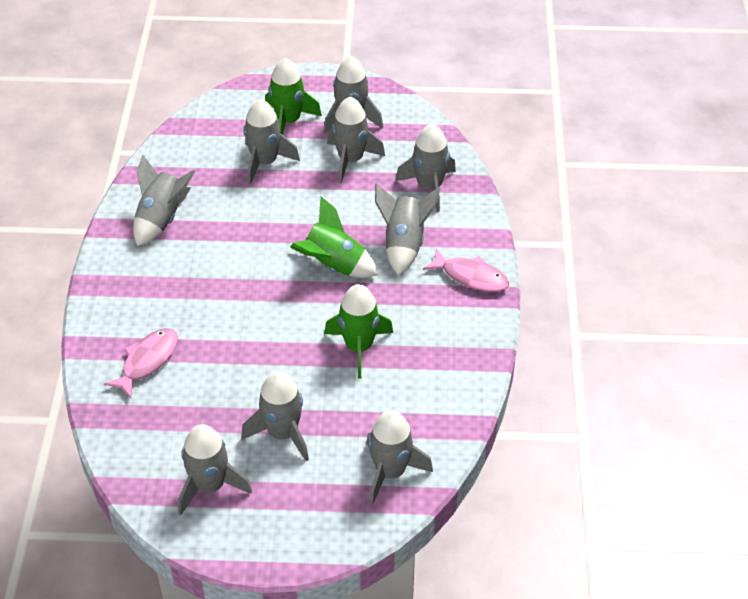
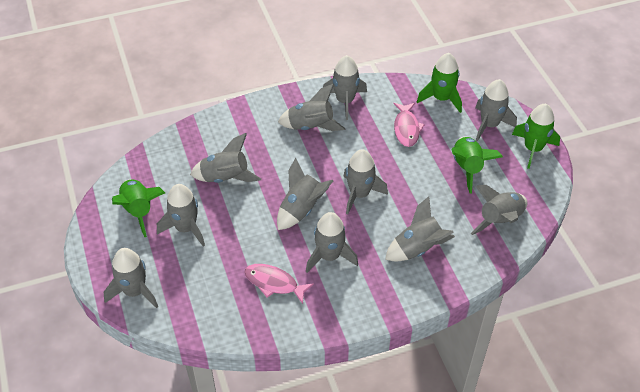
green rocket: 3 -> 4
grey rocket: 9 -> 11

